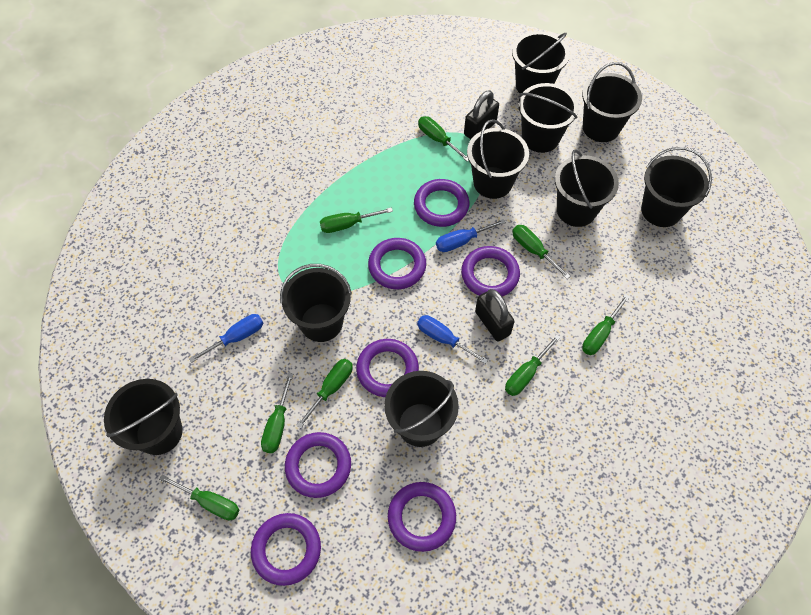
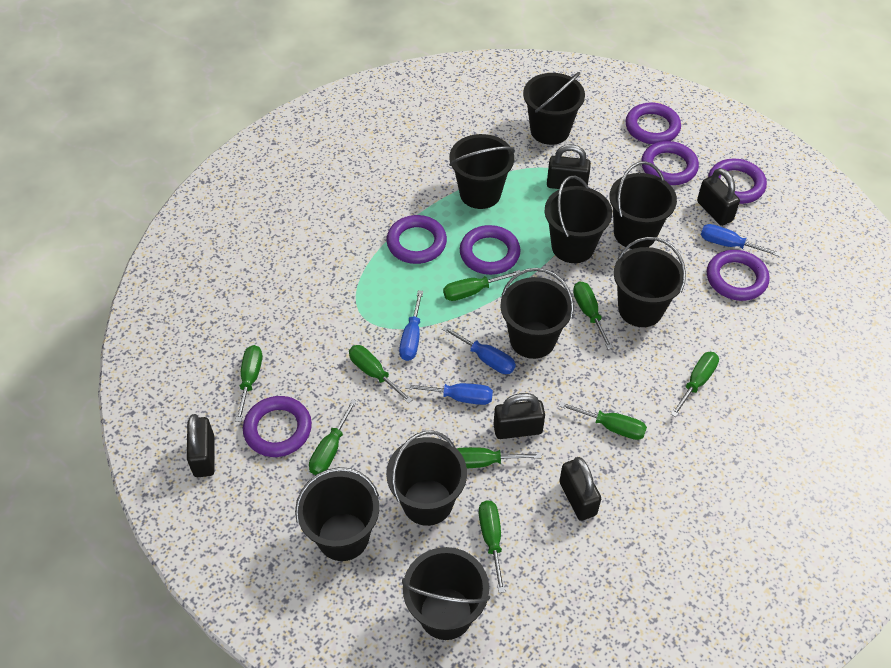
black padlock: 2 -> 5
blue screwdriver: 3 -> 4
green screwdriver: 8 -> 9

